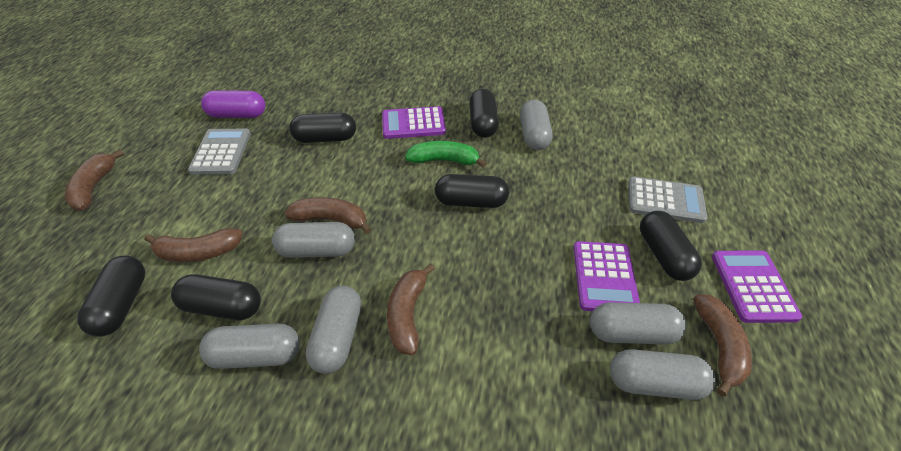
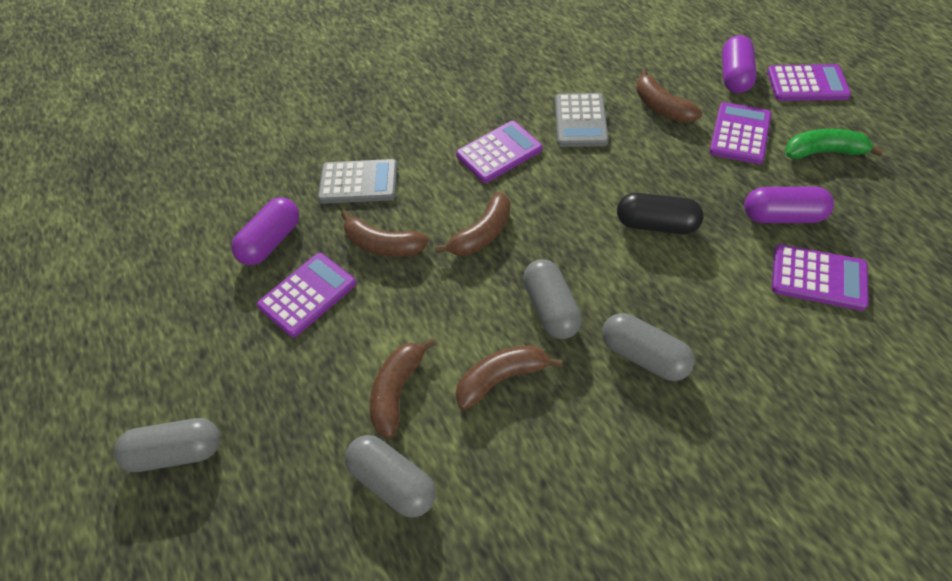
black capsule: 6 -> 1
grey capsule: 6 -> 4
purple calculator: 3 -> 5
purple capsule: 1 -> 3

